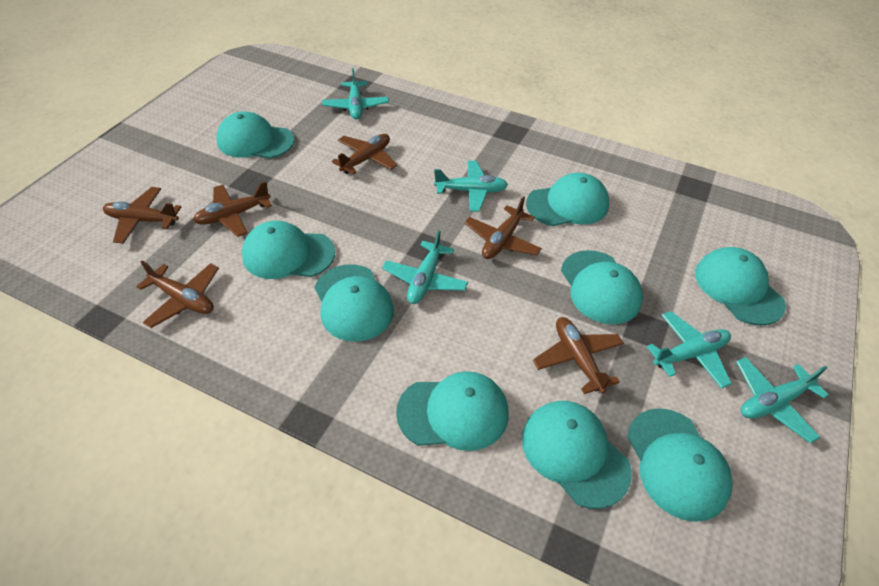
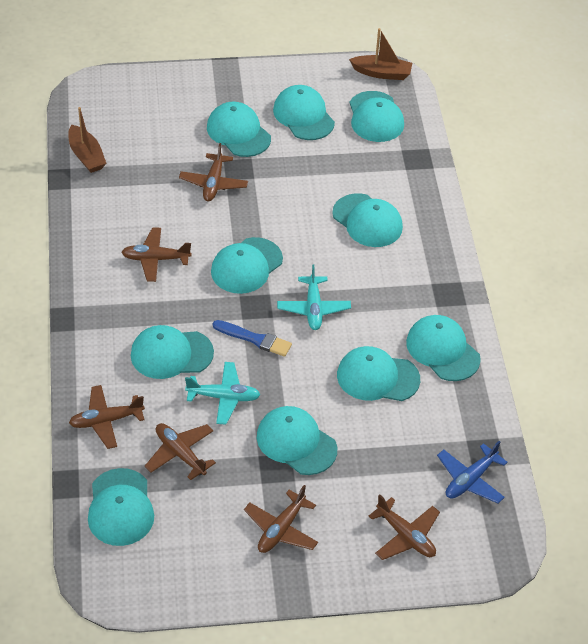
blue brush: 0 -> 1
blue plane: 0 -> 1
brown boat: 0 -> 2
turquoise cap: 9 -> 10
turquoise plane: 5 -> 2

